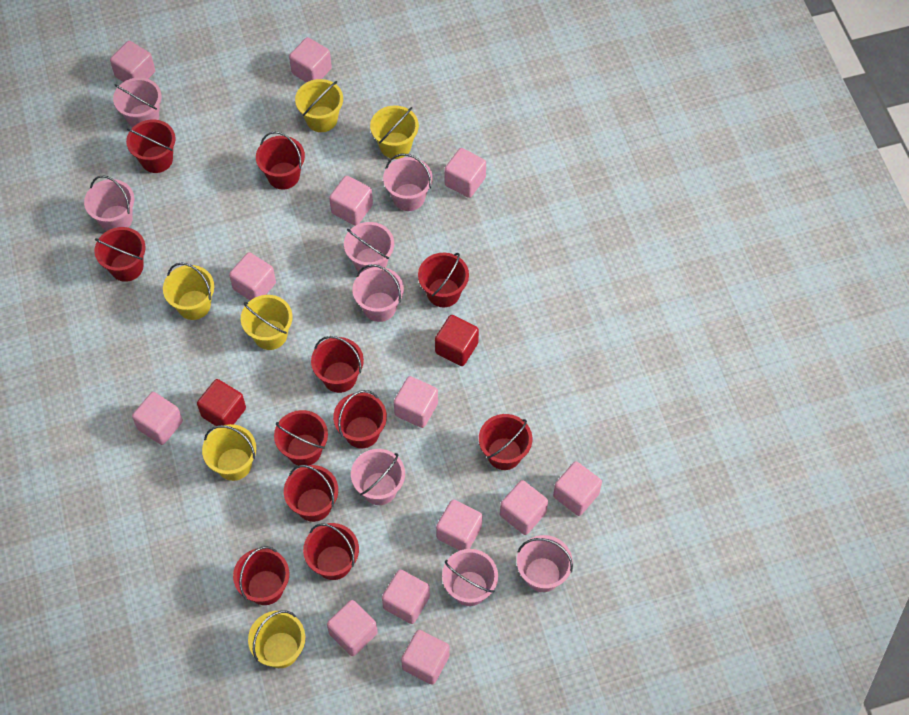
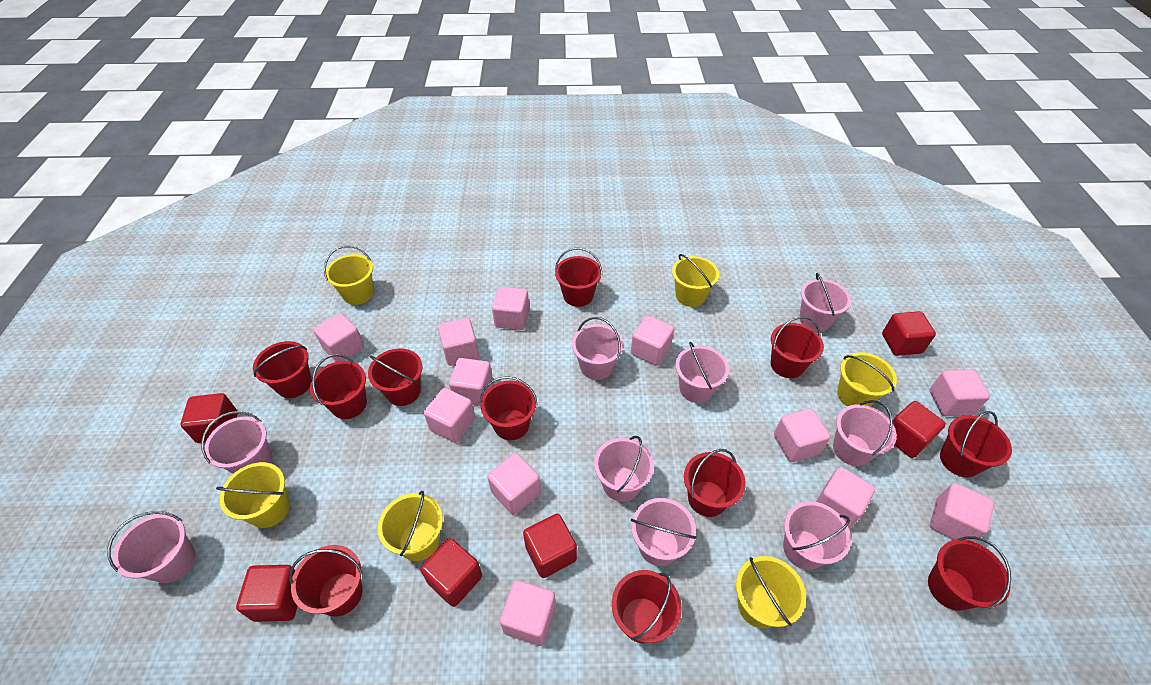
pink bucket: 8 -> 9
pink cube: 13 -> 12
red cube: 2 -> 6

